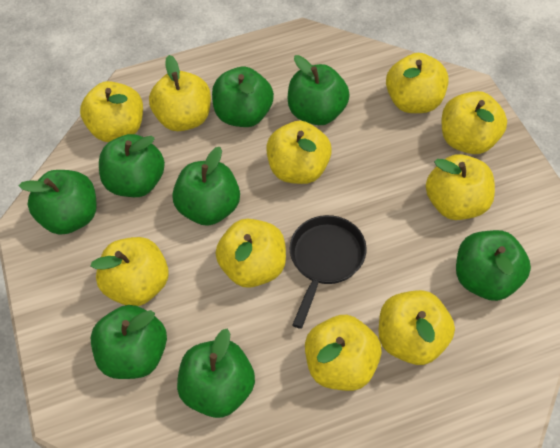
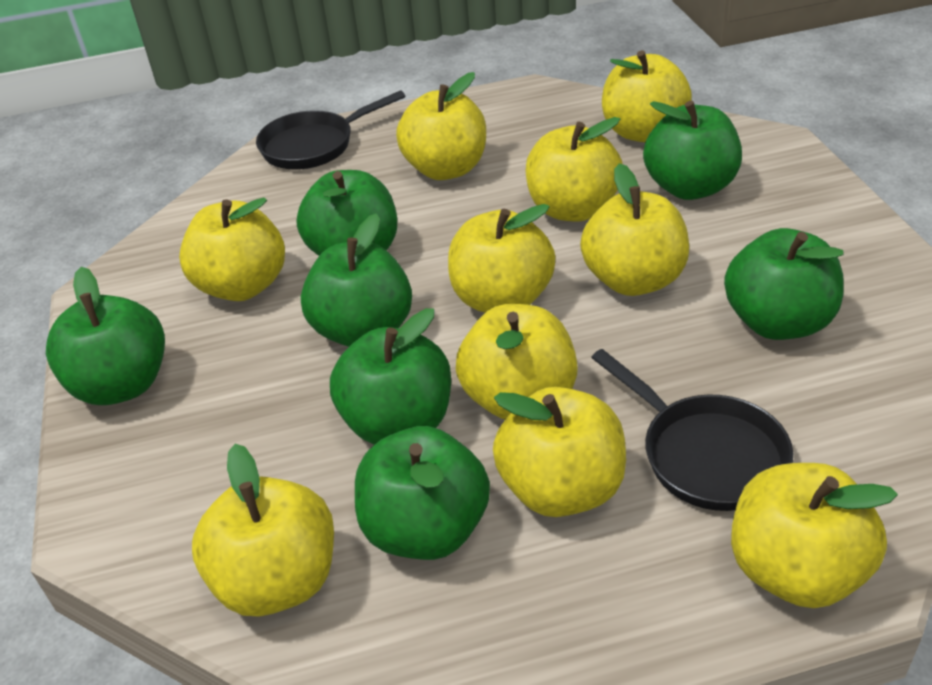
black pan: 1 -> 2
green apple: 8 -> 7

